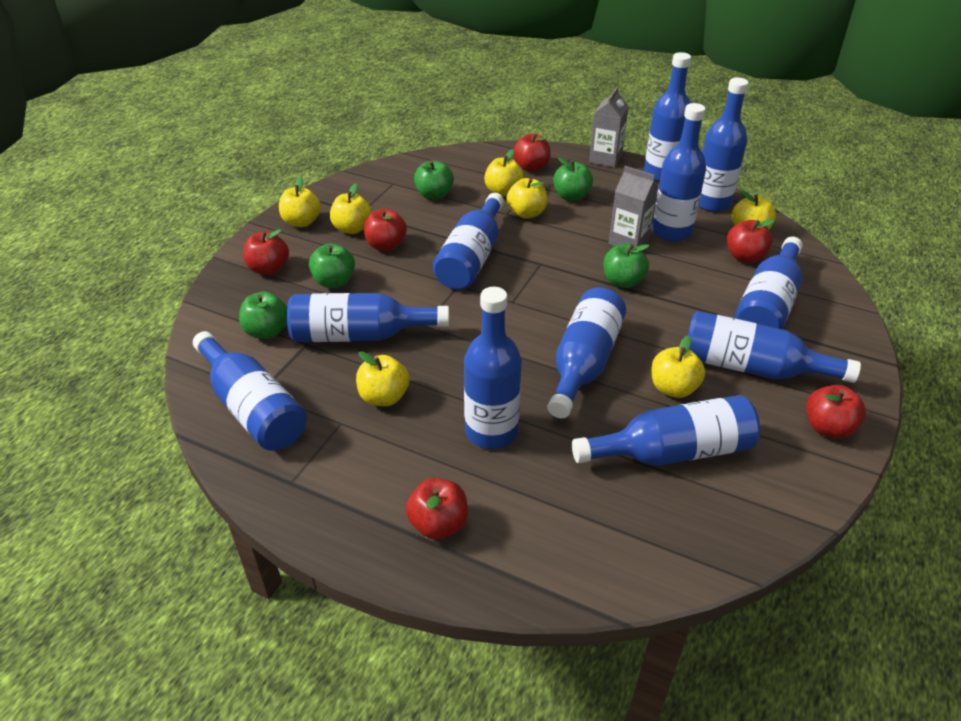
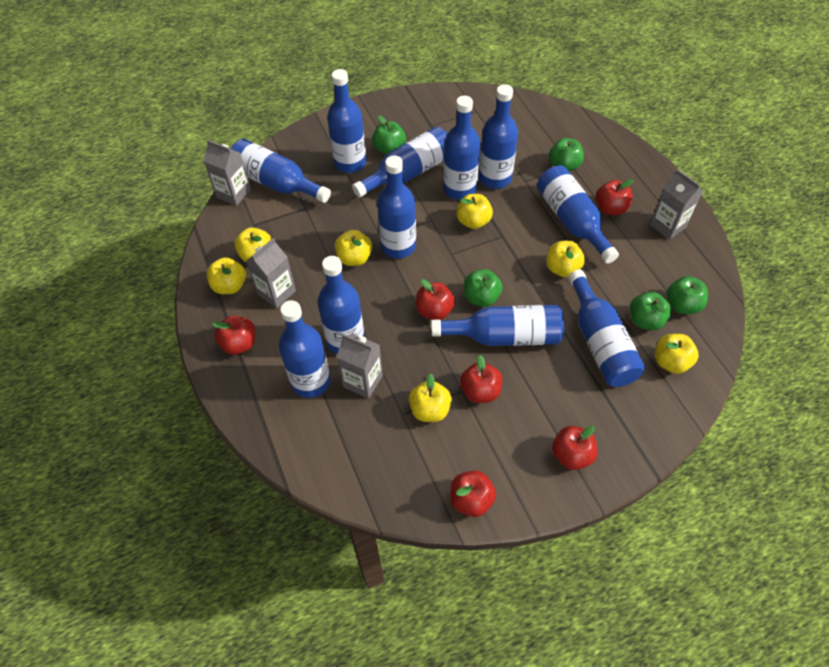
grey carton: 2 -> 4

